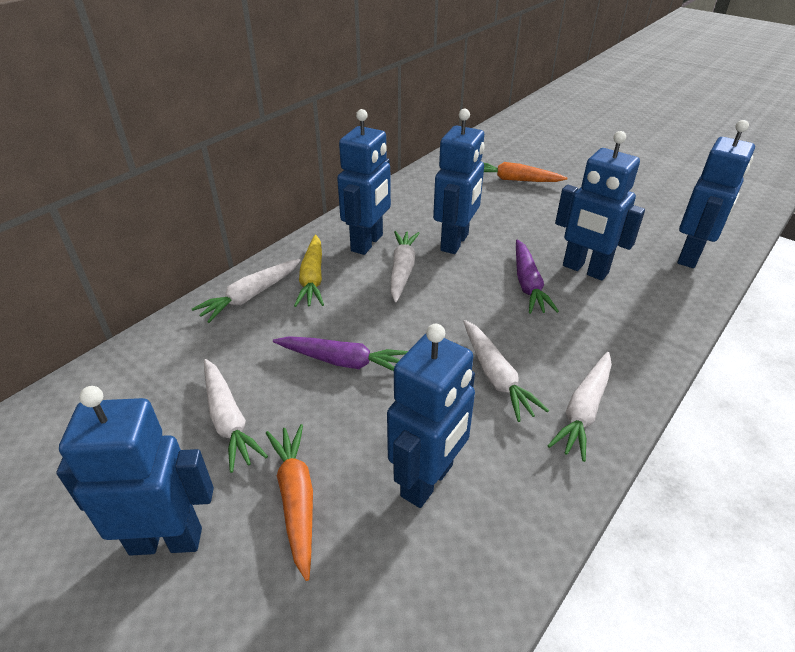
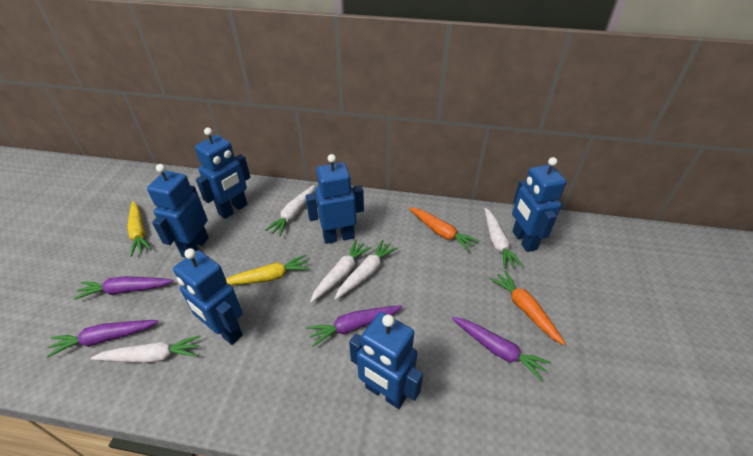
purple carrot: 2 -> 4
yellow carrot: 1 -> 2

